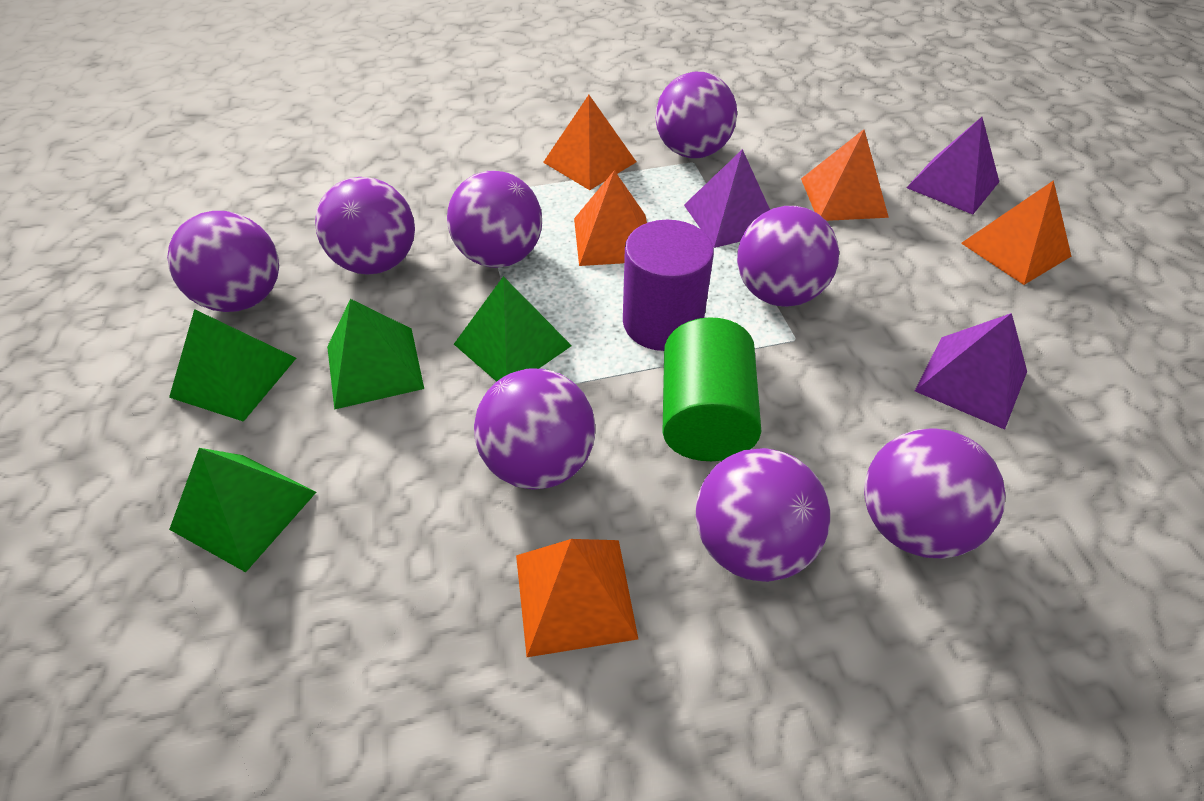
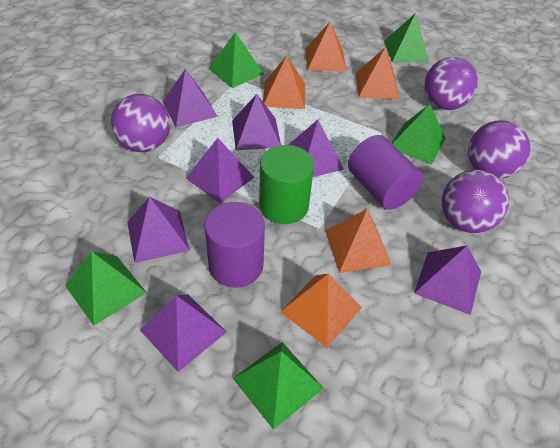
green pyramid: 4 -> 5
purple ball: 8 -> 4
purple cylinder: 1 -> 2
purple pyramid: 3 -> 7

